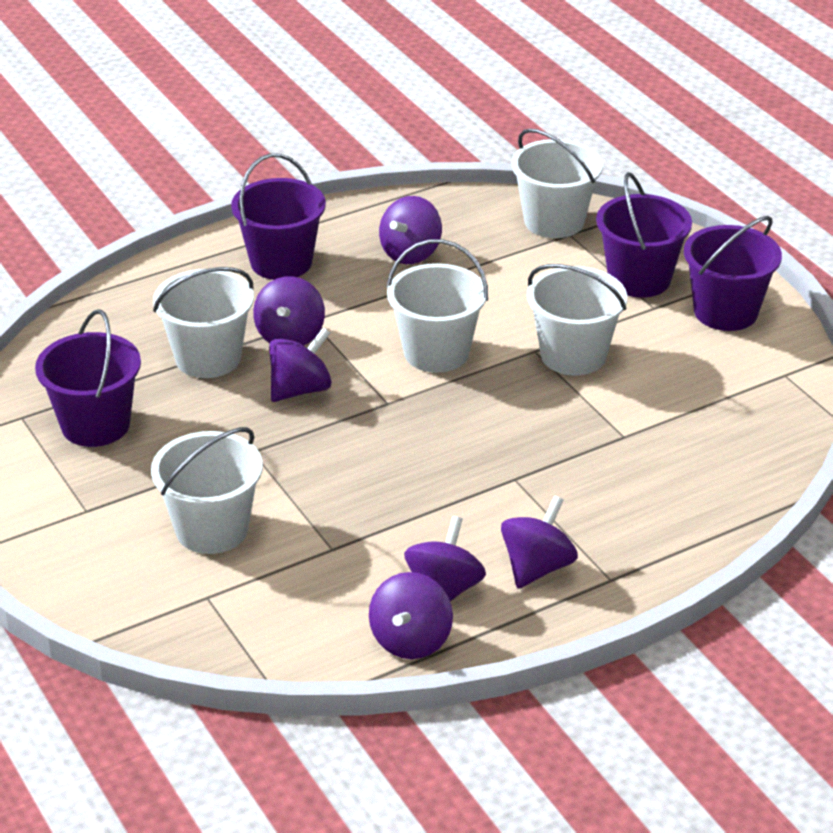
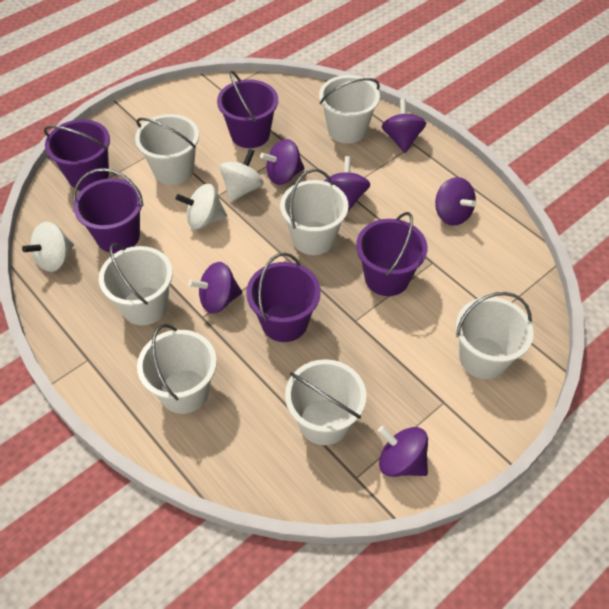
purple bucket: 4 -> 5
white bucket: 5 -> 7
white spinning top: 0 -> 3

